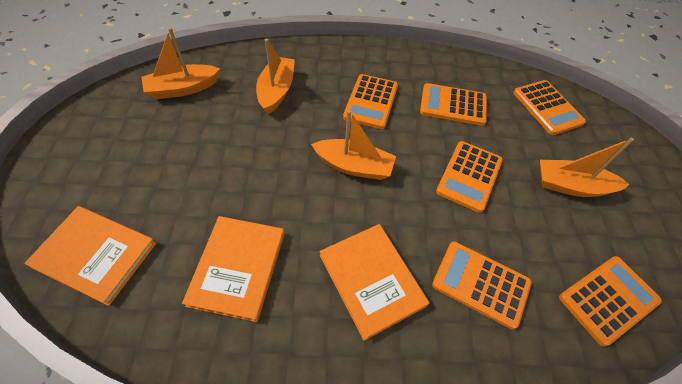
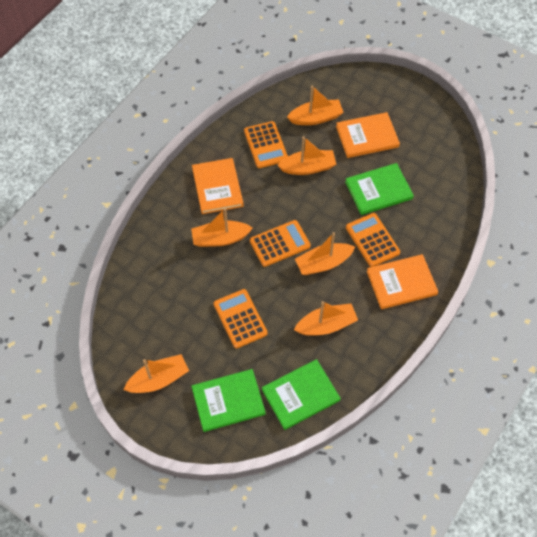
green book: 0 -> 3
orange boat: 4 -> 6
orange calculator: 6 -> 4

